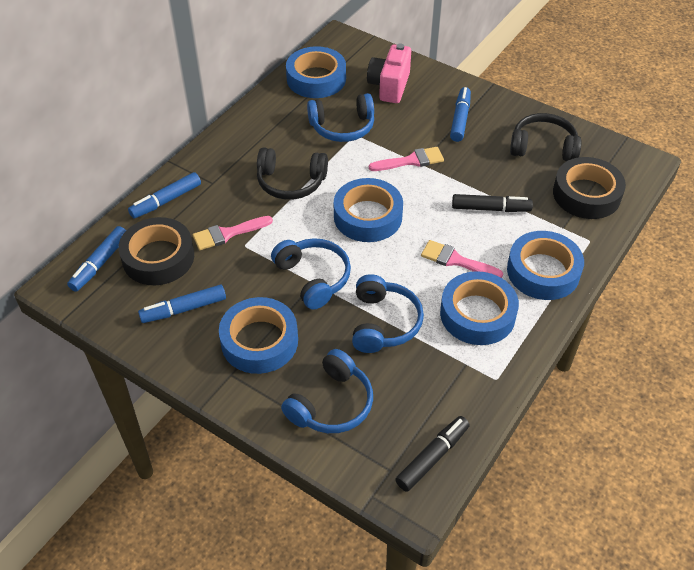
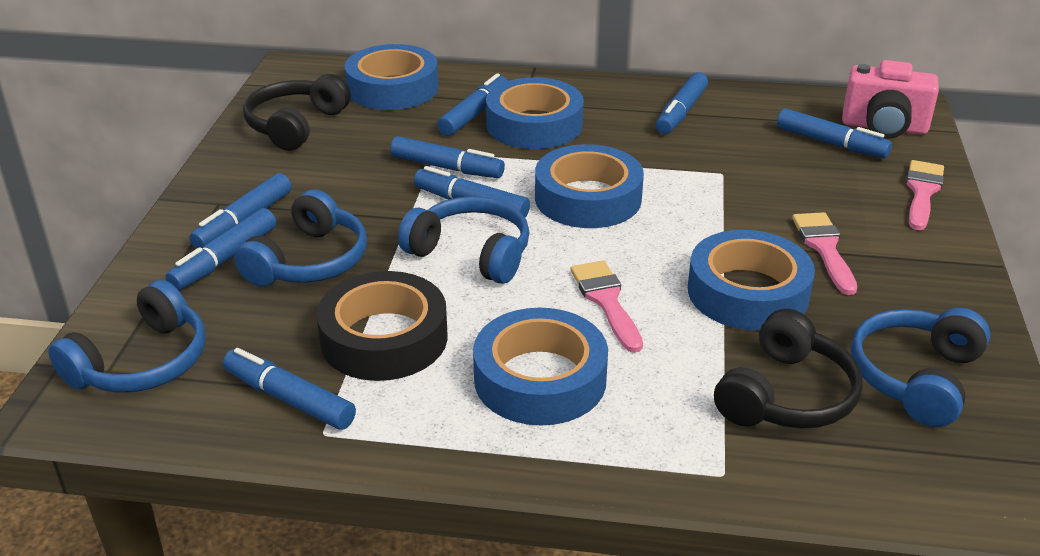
black marker: 2 -> 0
black tape: 2 -> 1
blue marker: 4 -> 8

